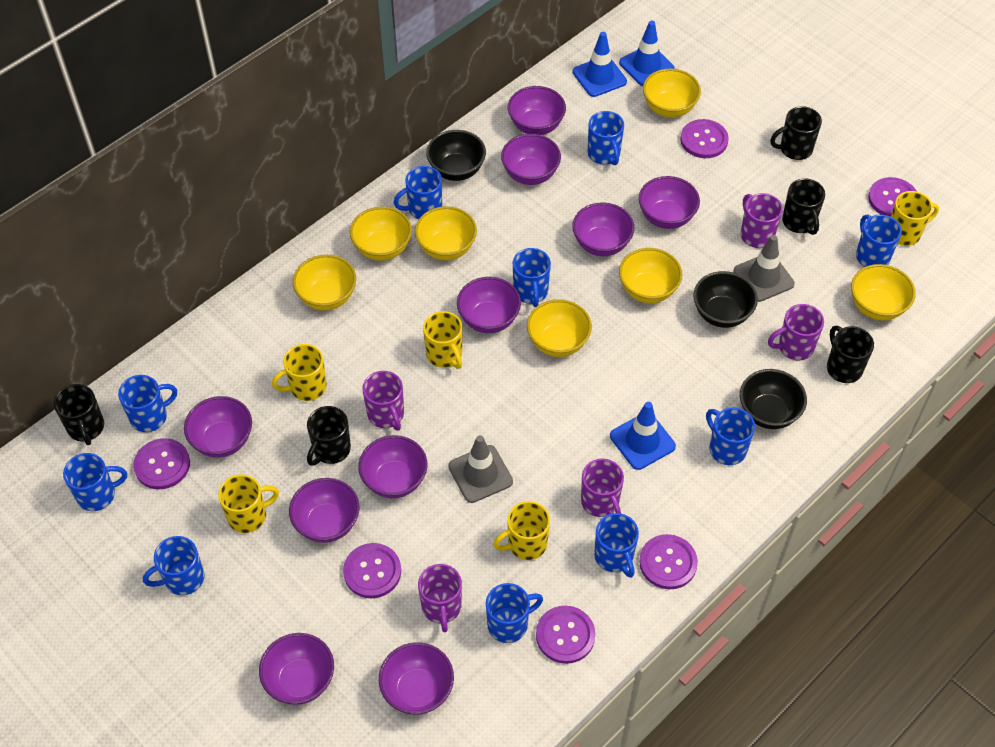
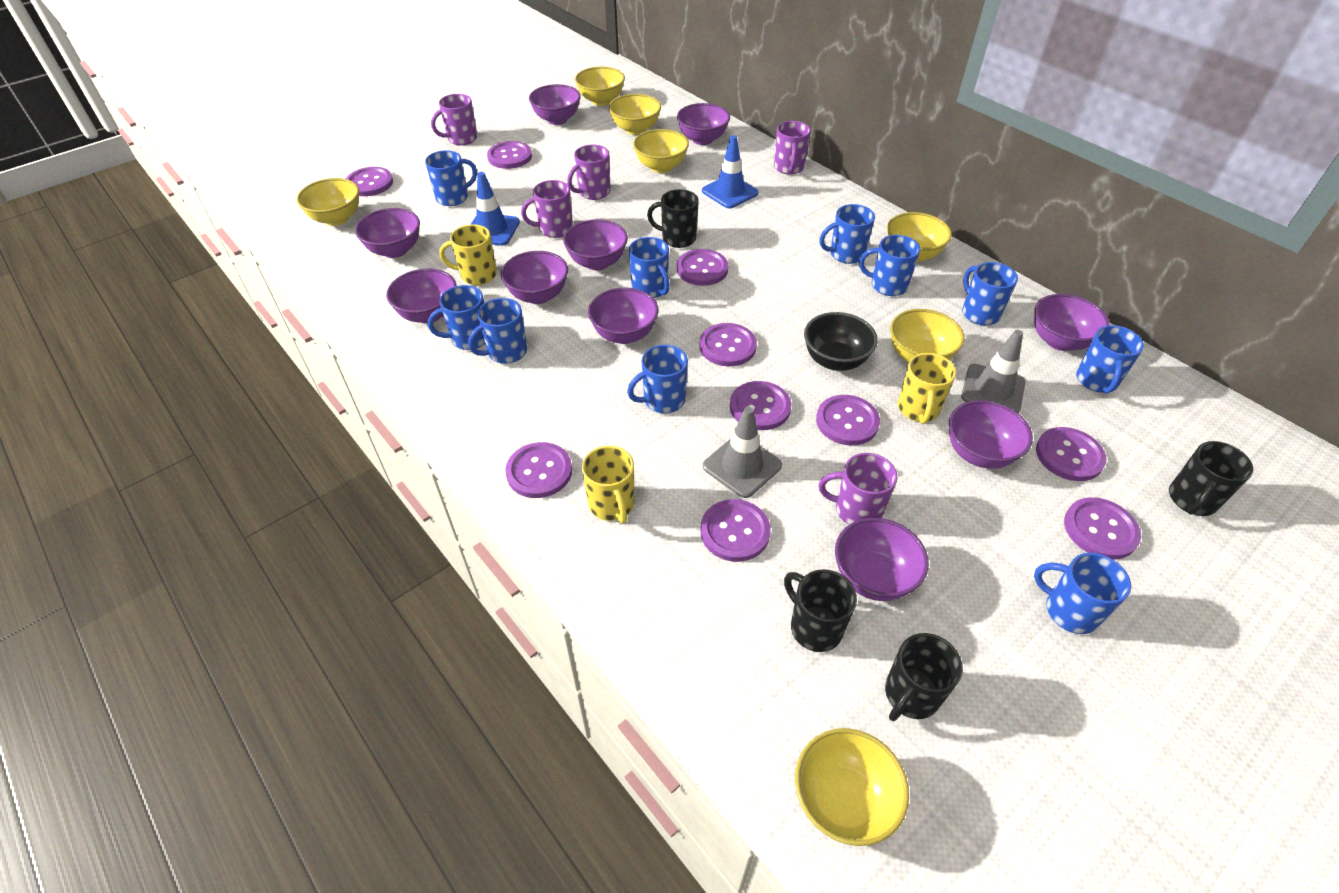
black bowl: 3 -> 1
black mug: 5 -> 4
blue traffic cone: 3 -> 2
purple button: 6 -> 10
yellow mug: 5 -> 3

